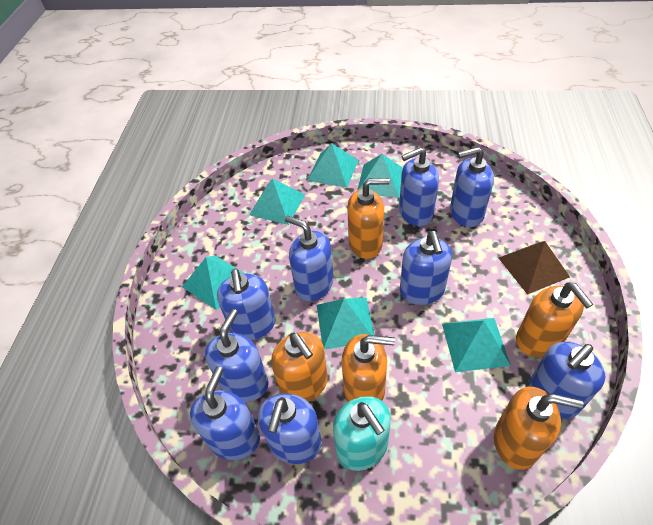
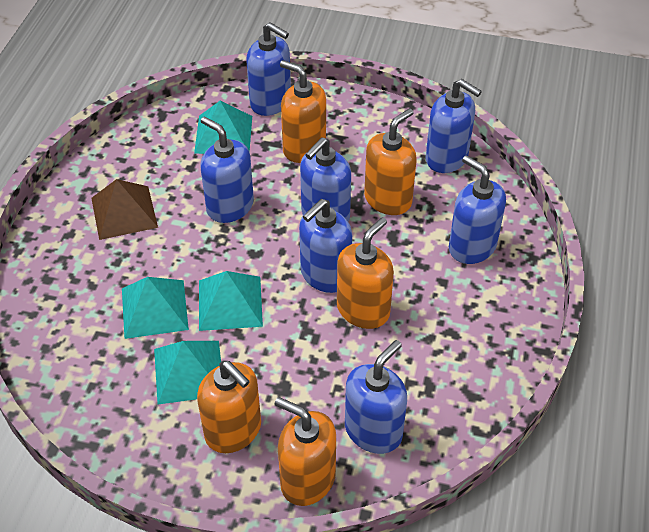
blue soap dispenser: 9 -> 7
turquoise pyramid: 6 -> 4
turquoise soap dispenser: 1 -> 0

